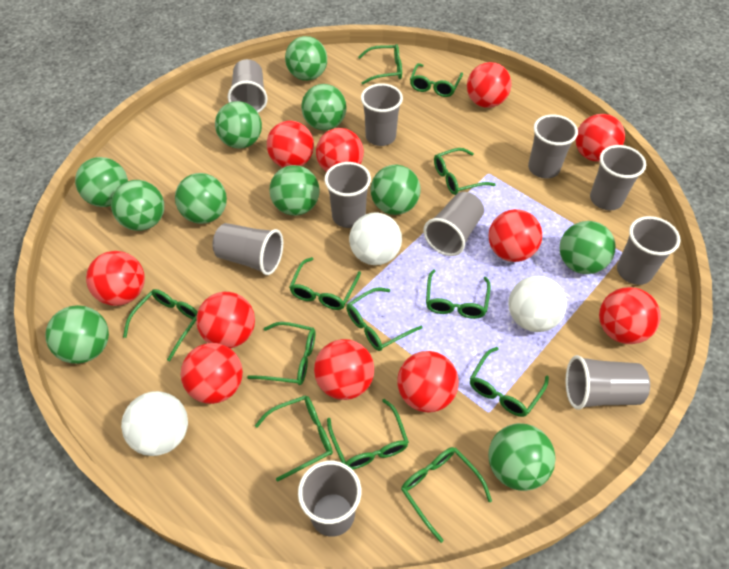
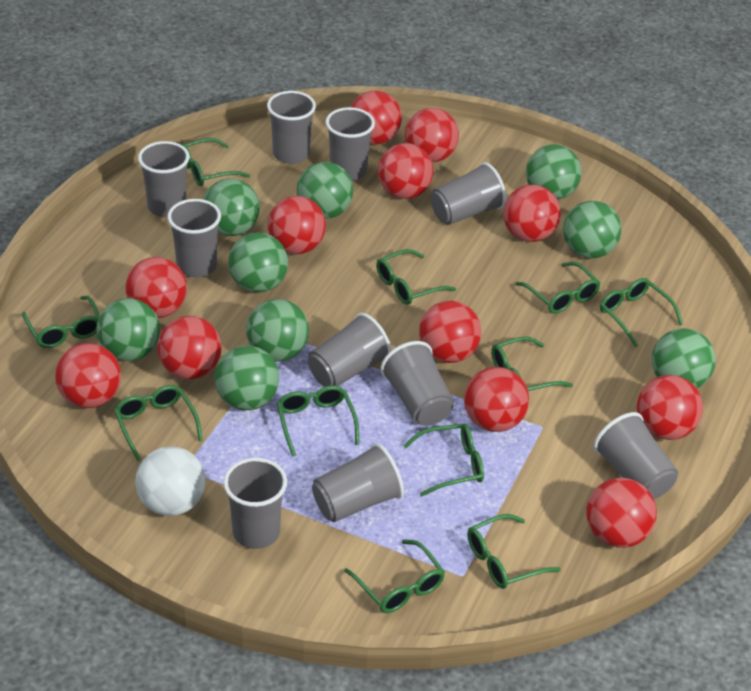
green ball: 11 -> 9
green glasses: 12 -> 11
red ball: 11 -> 12
white ball: 3 -> 1

